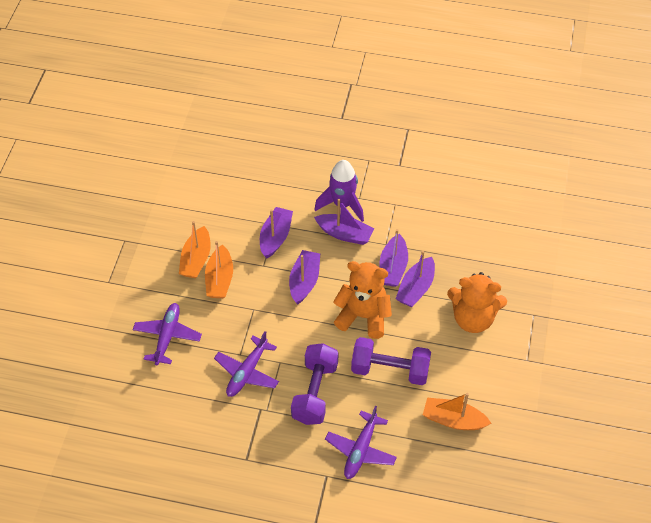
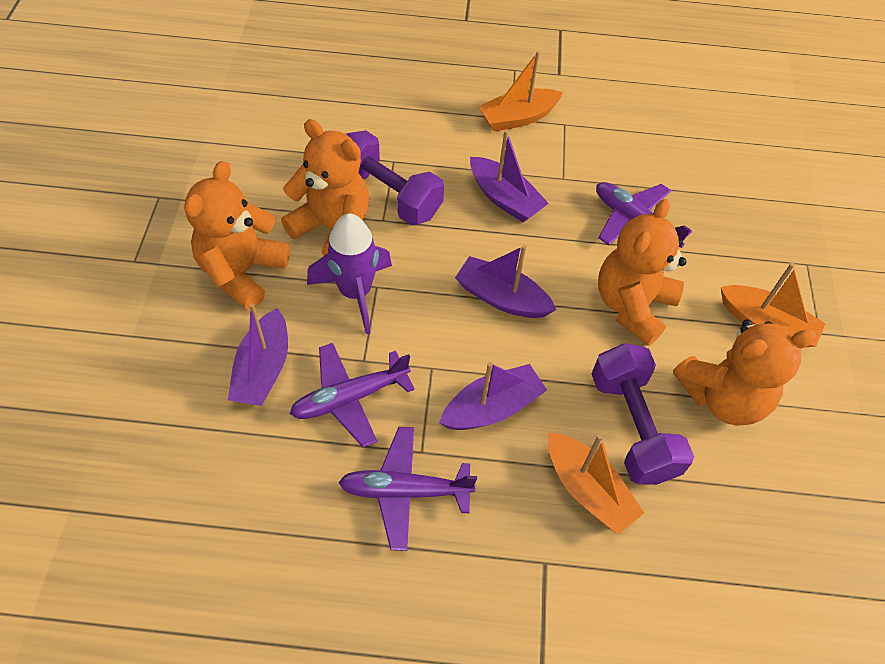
orange teddy bear: 2 -> 4
purple boat: 5 -> 4

